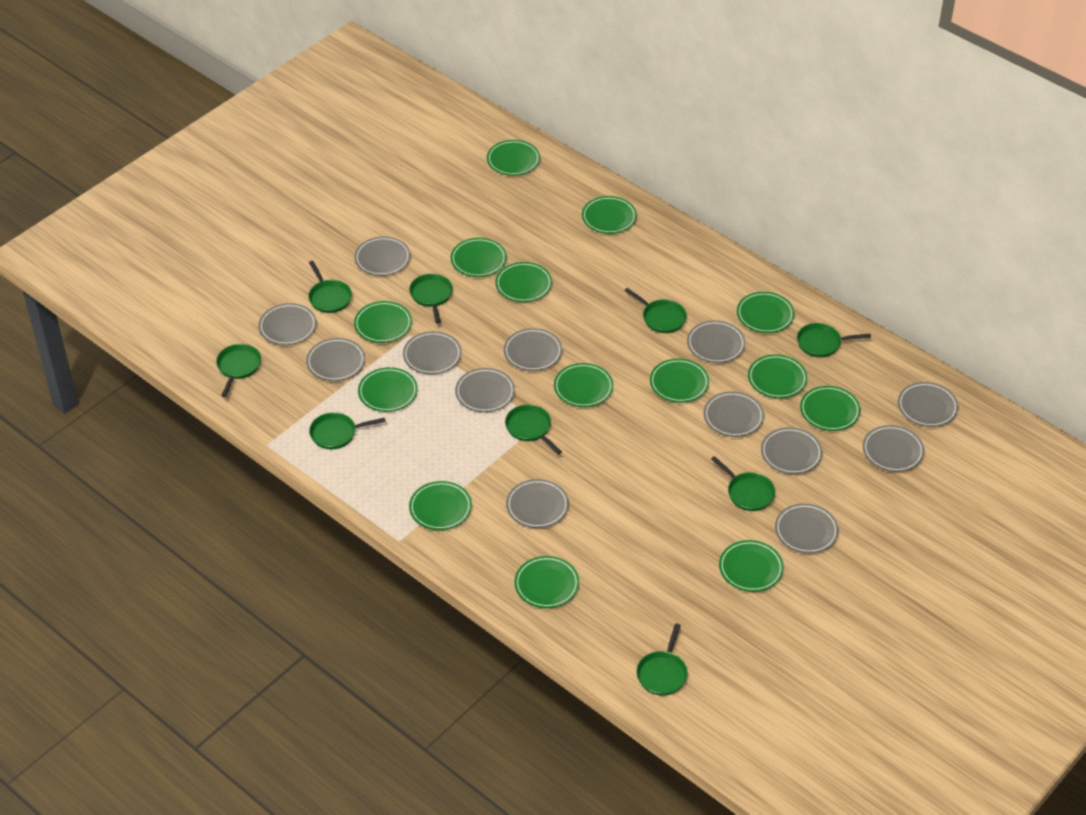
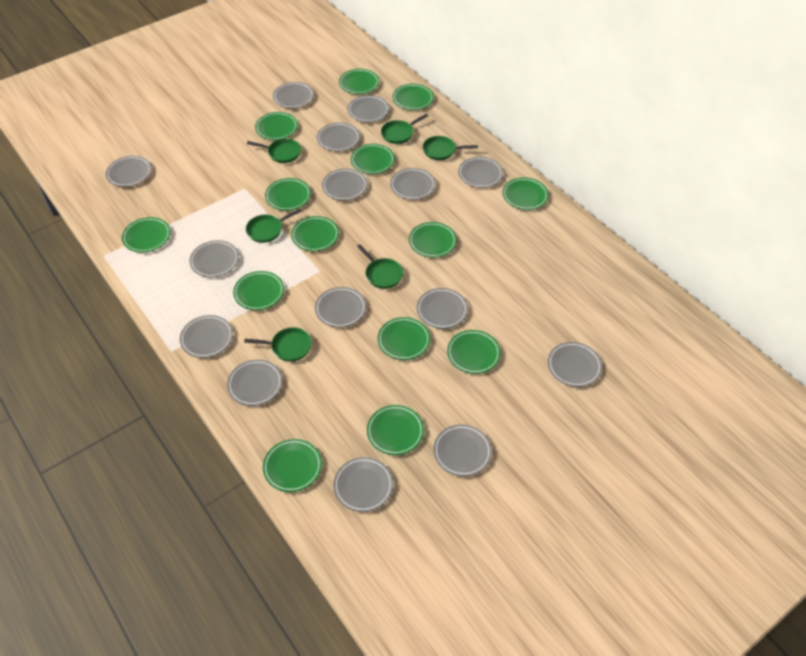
green pan: 9 -> 6
grey plate: 13 -> 15

